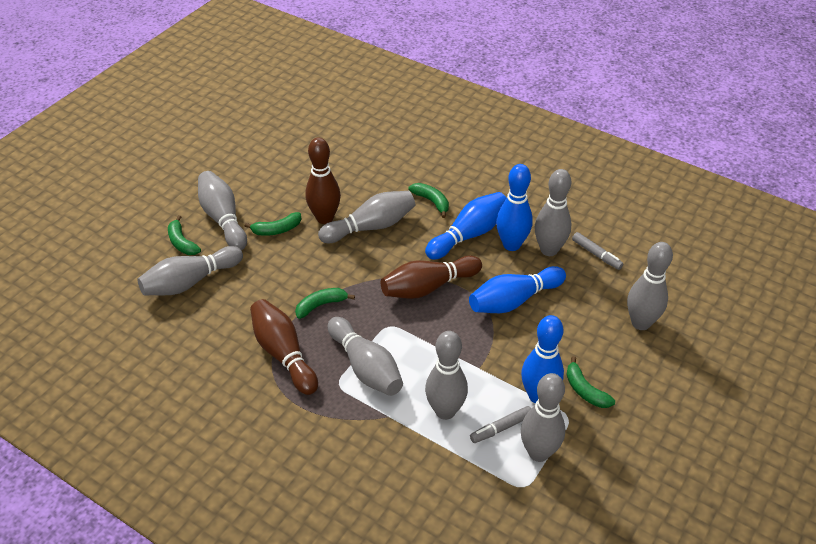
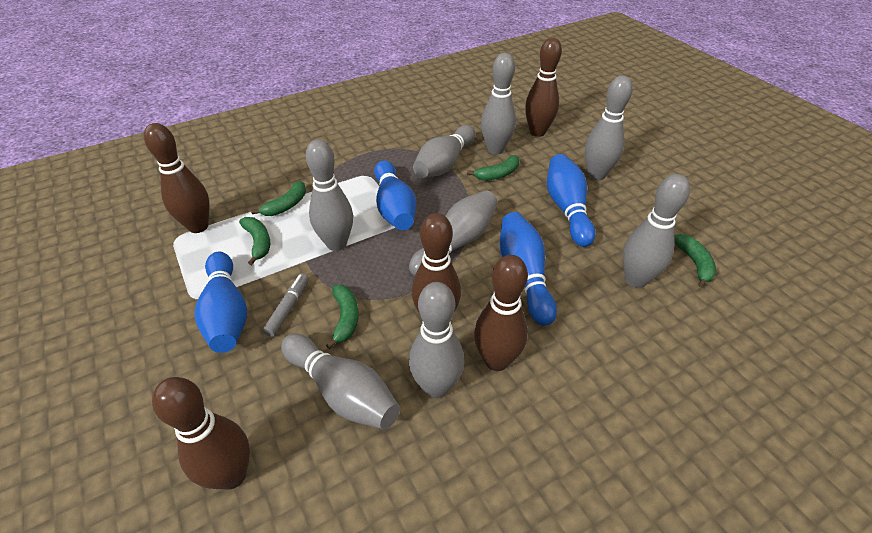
brown bowling pin: 3 -> 5
grey marker: 2 -> 1

